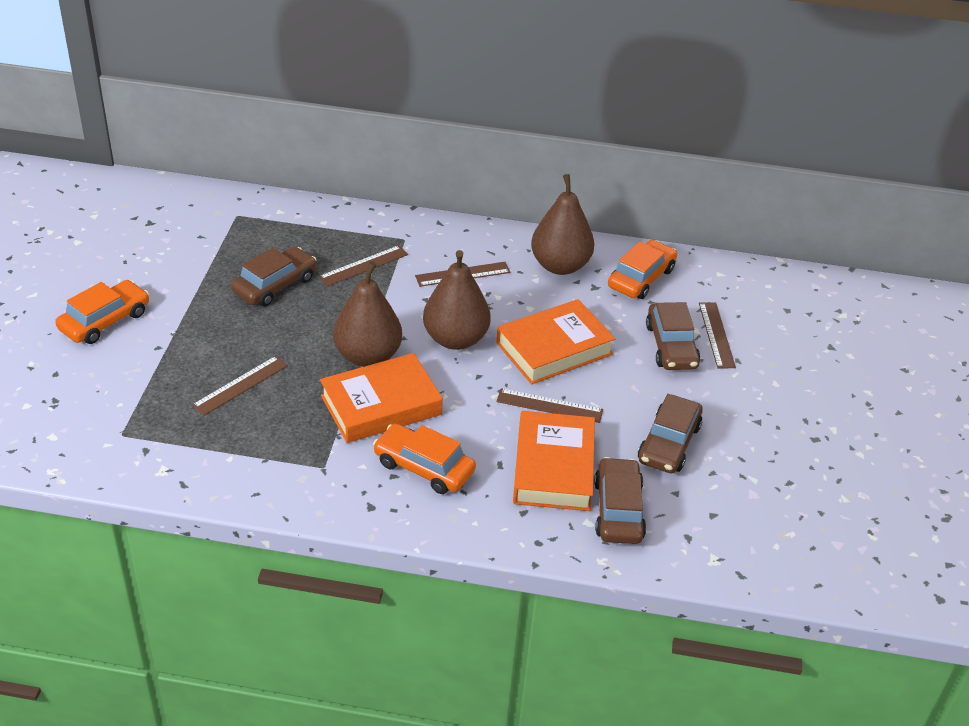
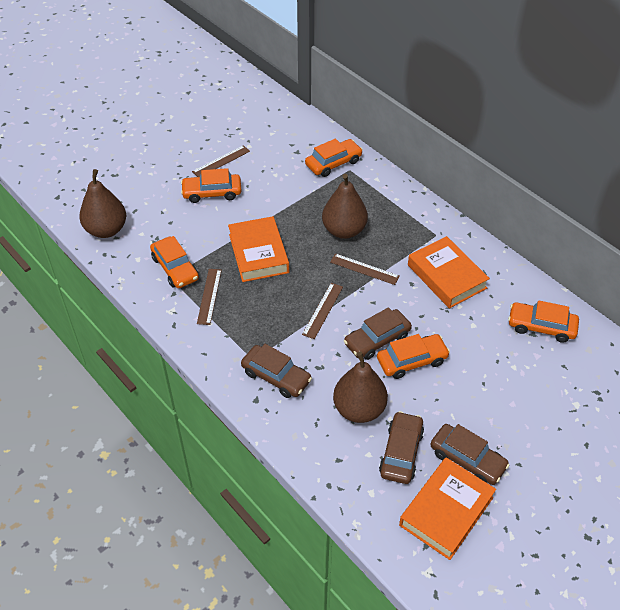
brown ruler: 5 -> 4
orange car: 3 -> 5

